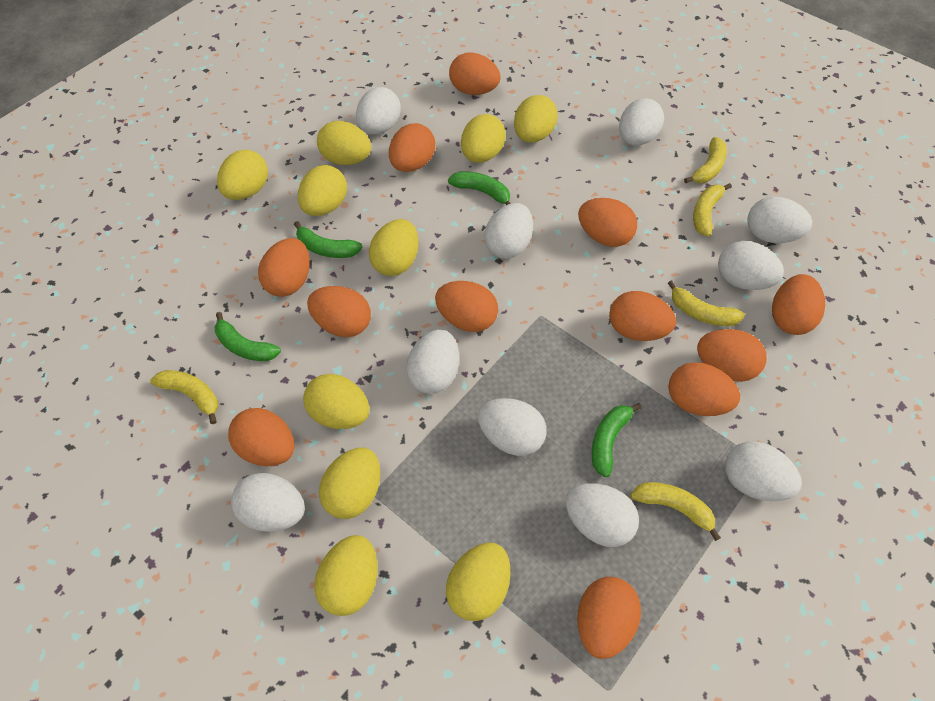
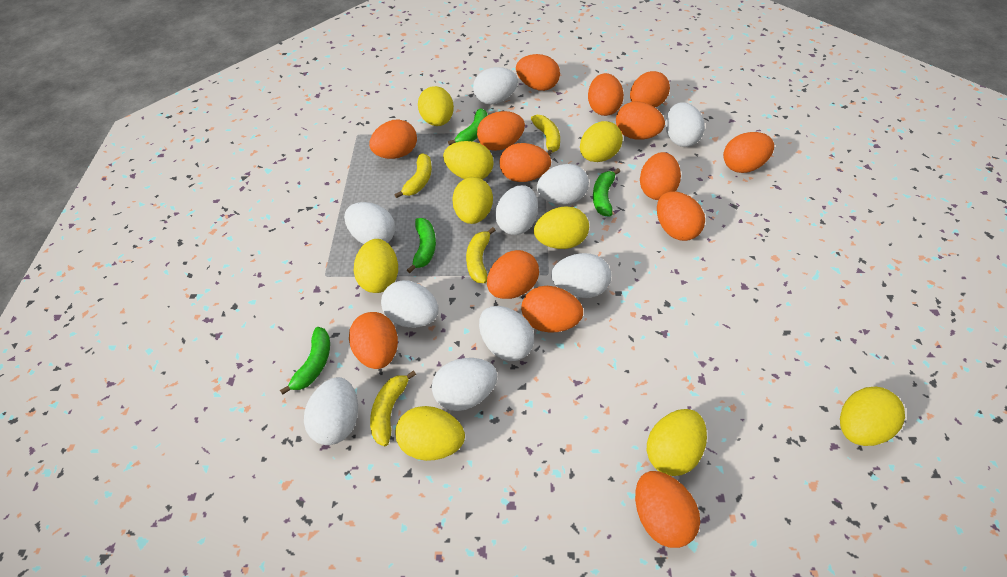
orange egg: 12 -> 14
yellow banana: 5 -> 4
yellow egg: 10 -> 9

